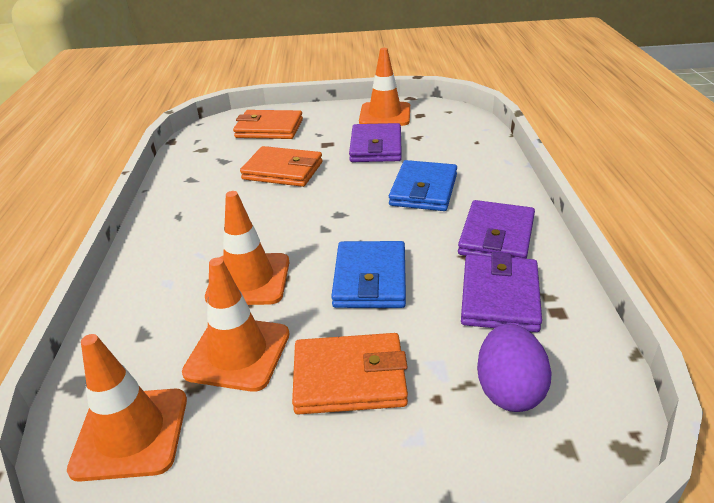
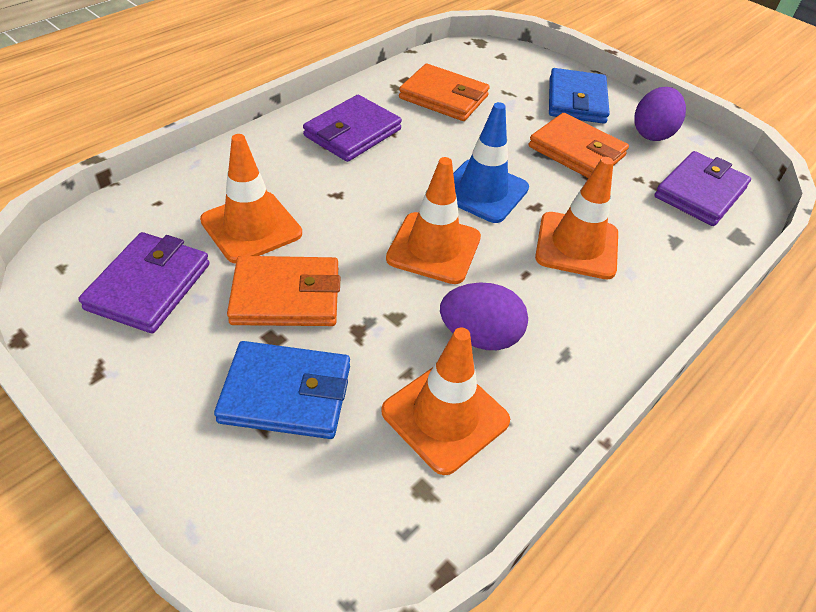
blue traffic cone: 0 -> 1
purple egg: 1 -> 2

